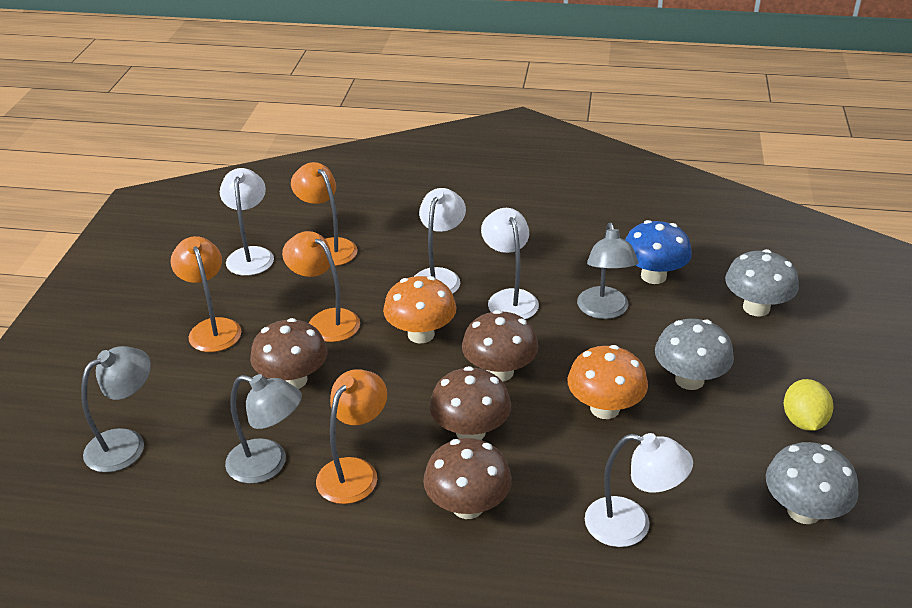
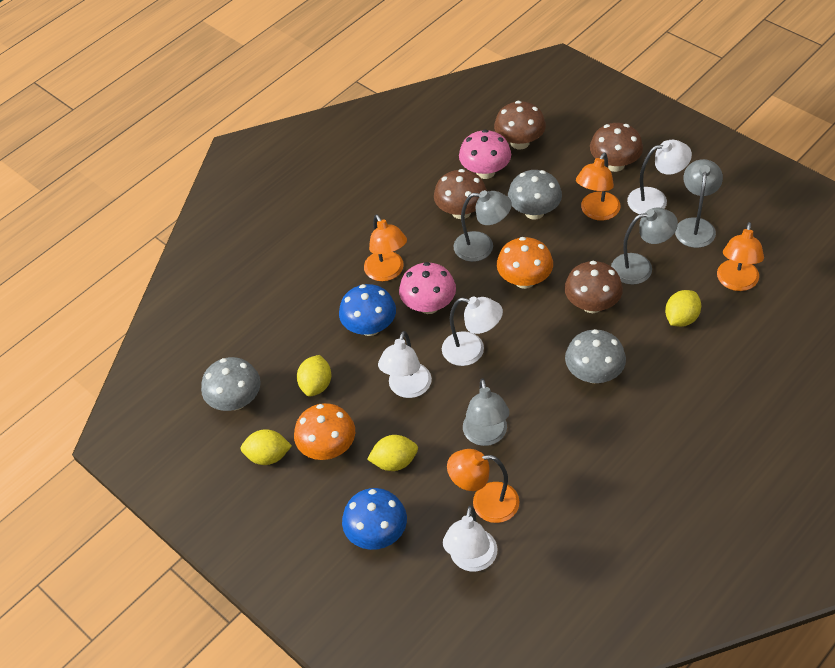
blue mushroom: 1 -> 2
grey lamp: 3 -> 4
pink mushroom: 0 -> 2
yellow lemon: 1 -> 4

